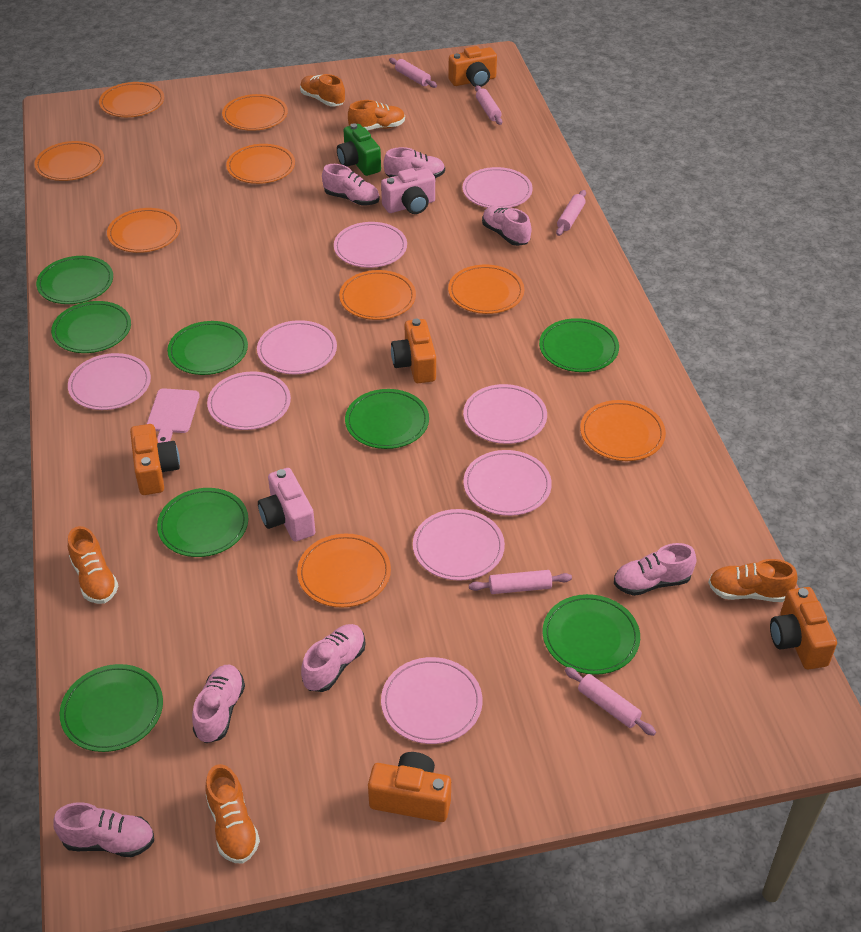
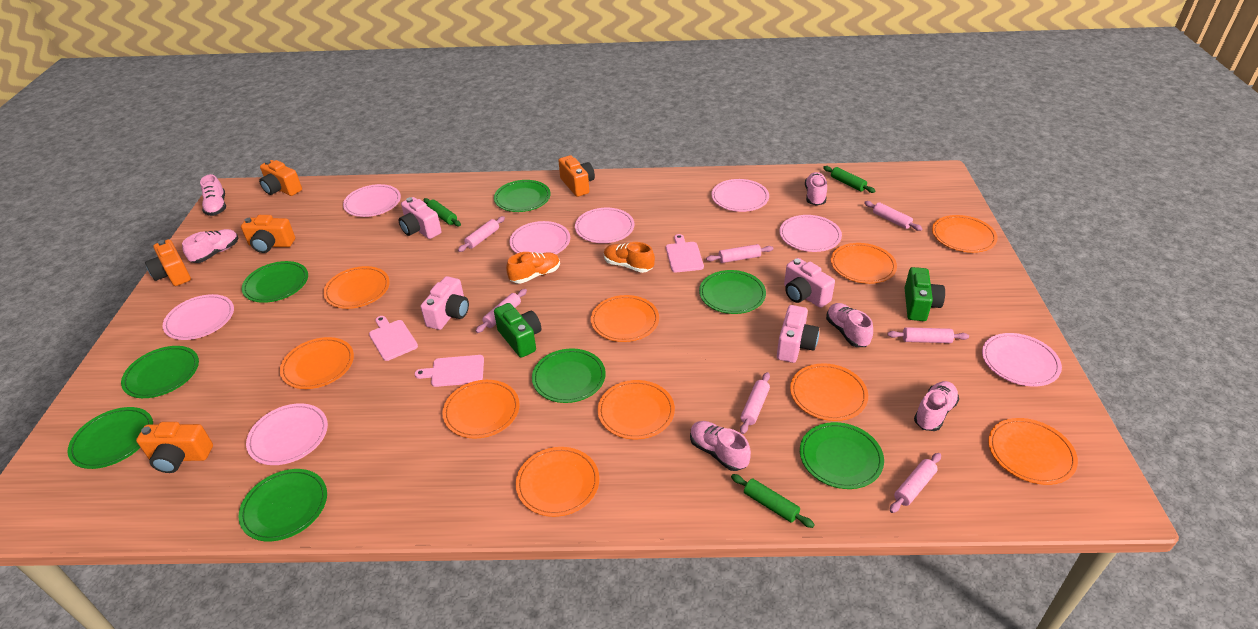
green camera: 1 -> 2
green rolling pin: 0 -> 3
orange plate: 9 -> 10
orange shoe: 5 -> 2
pink camera: 2 -> 4
pink cutting board: 1 -> 3
pink plate: 9 -> 8
pink rolling pin: 5 -> 7
pink shoe: 7 -> 6

